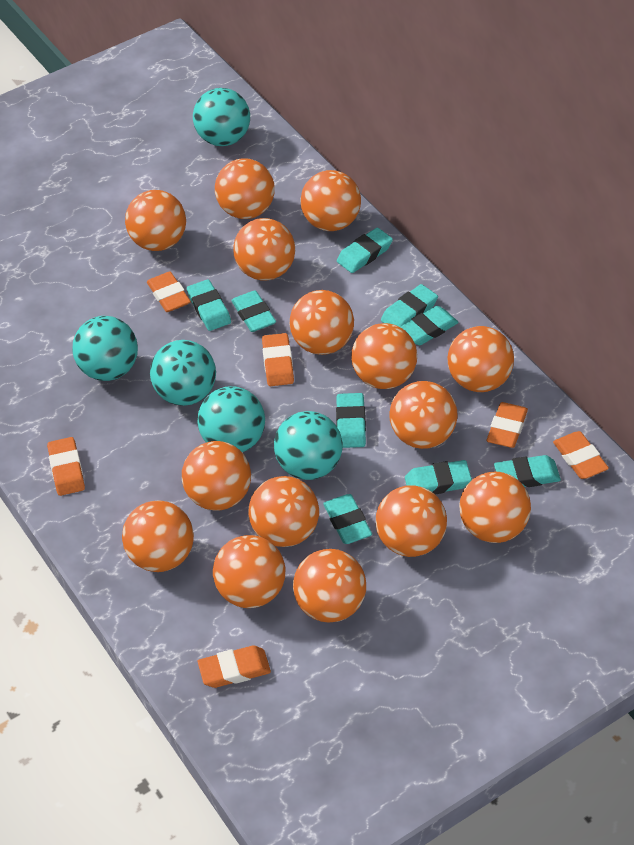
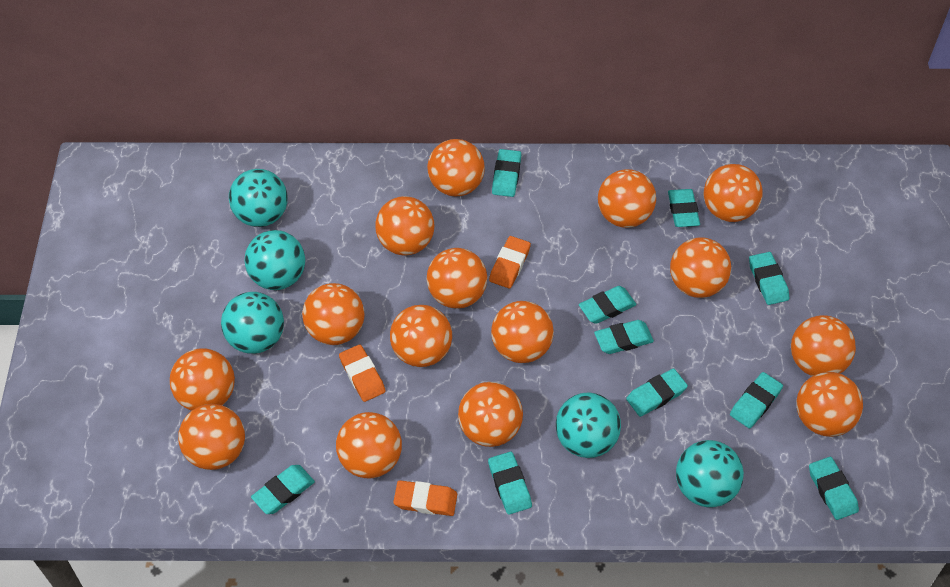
orange eraser: 6 -> 3
turquoise eraser: 9 -> 10

